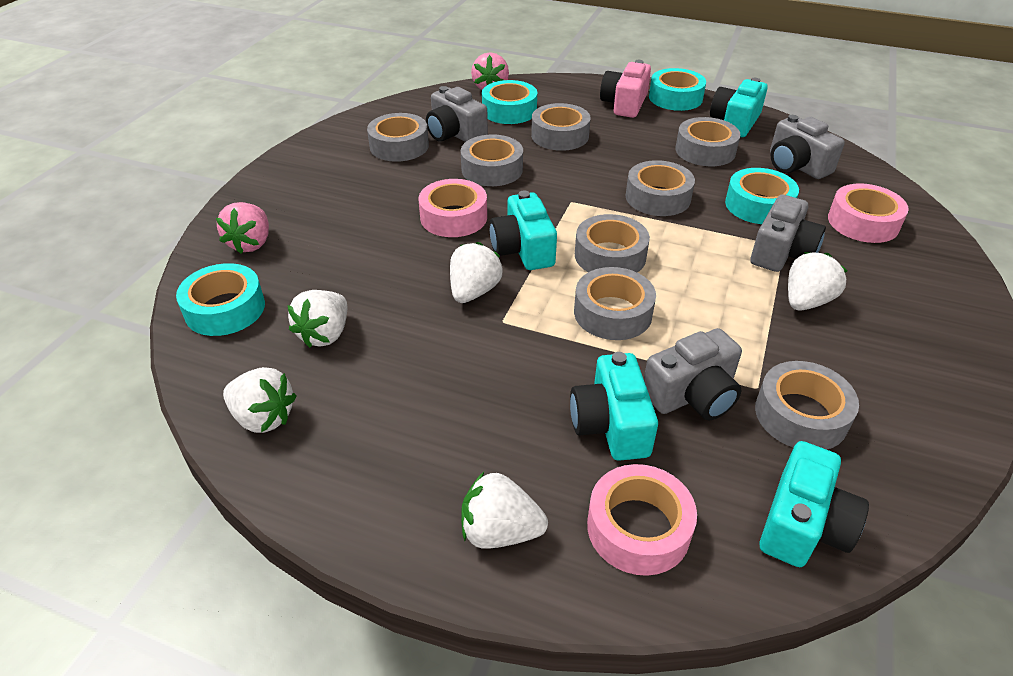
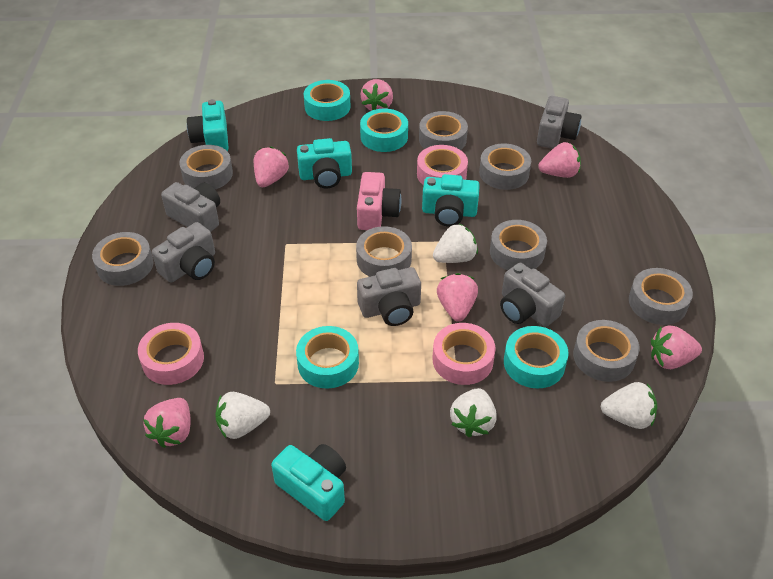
grey camera: 4 -> 5
pink strawberry: 2 -> 6
white strawberry: 5 -> 4

